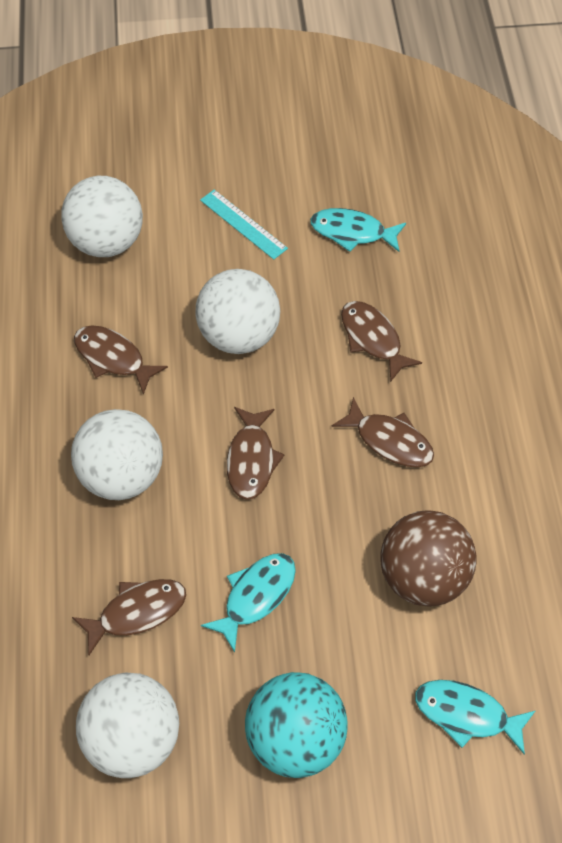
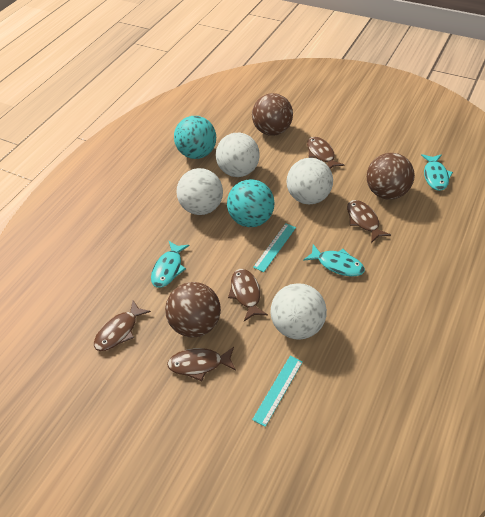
brown ball: 1 -> 3
turquoise ball: 1 -> 2
turquoise ruler: 1 -> 2

